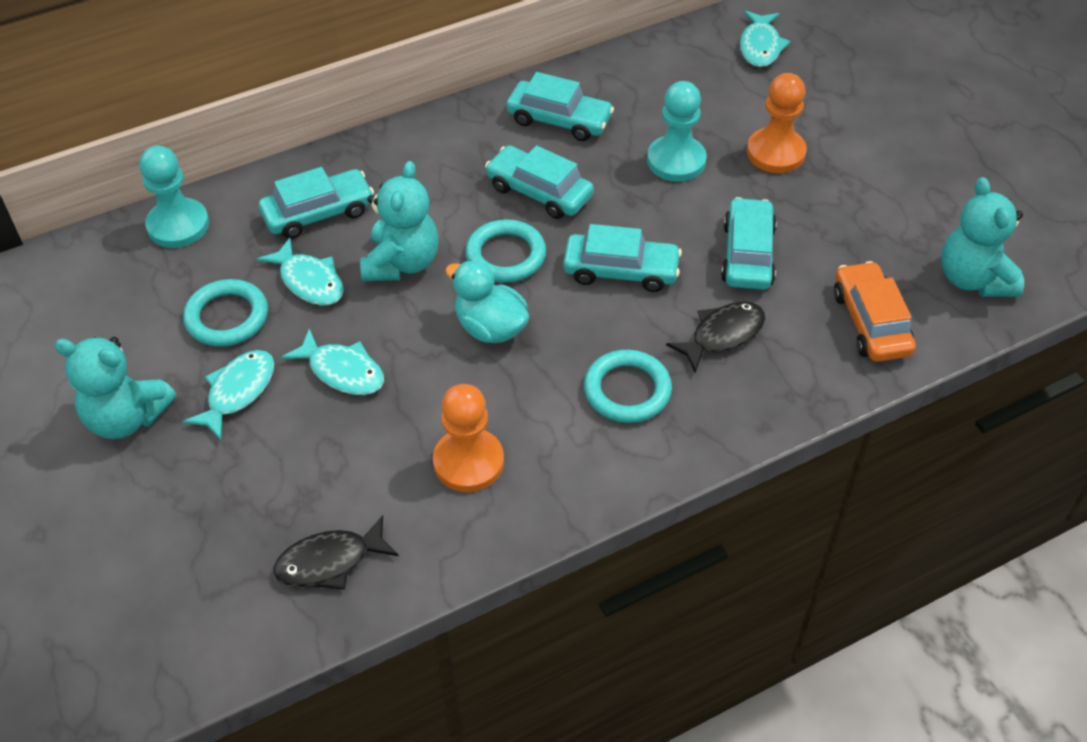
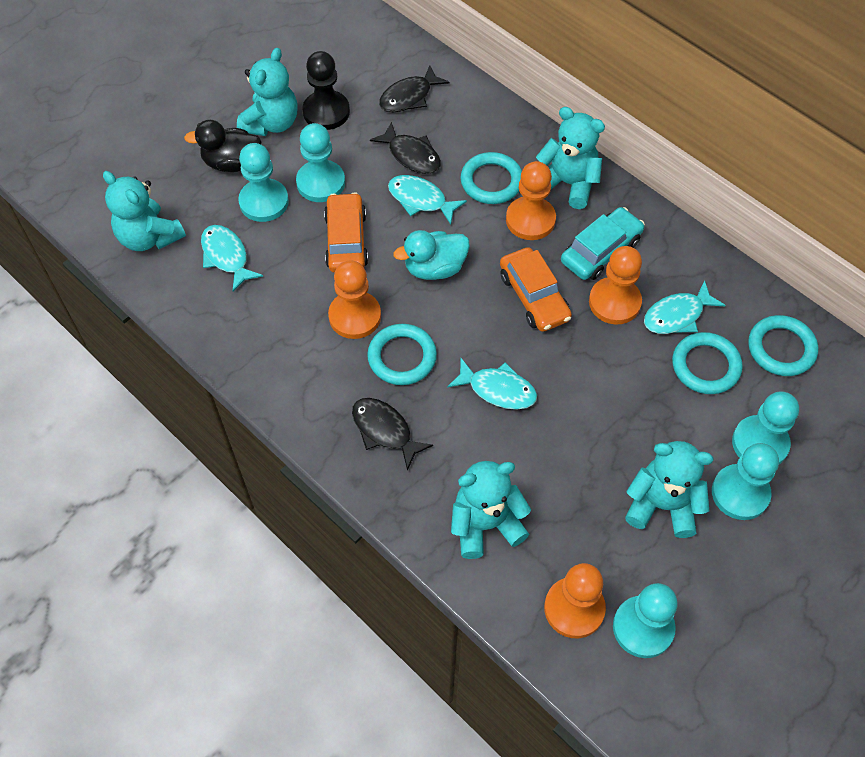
black duck: 0 -> 1
black fish: 2 -> 3
black pawn: 0 -> 1
orange car: 1 -> 2
orange pawn: 2 -> 4
turquoise car: 5 -> 1
turquoise pawn: 2 -> 5
turquoise ring: 3 -> 4
turquoise teddy bear: 3 -> 5

